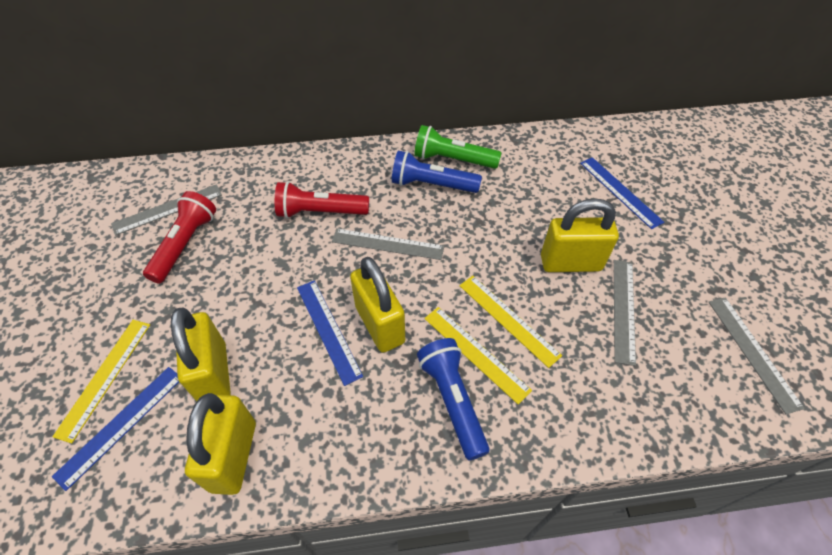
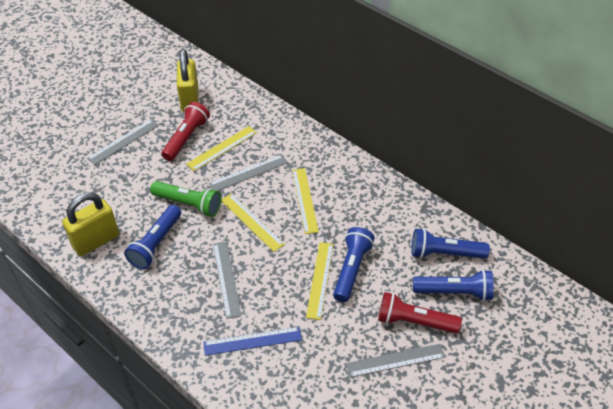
blue flashlight: 2 -> 4
blue ruler: 3 -> 1
yellow padlock: 4 -> 2
yellow ruler: 3 -> 4

